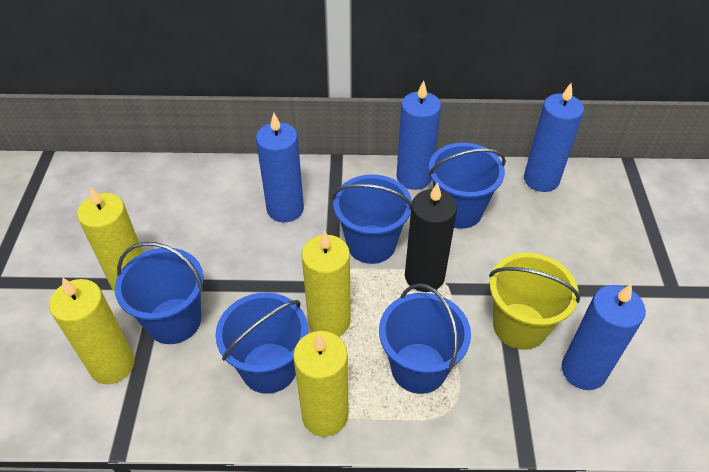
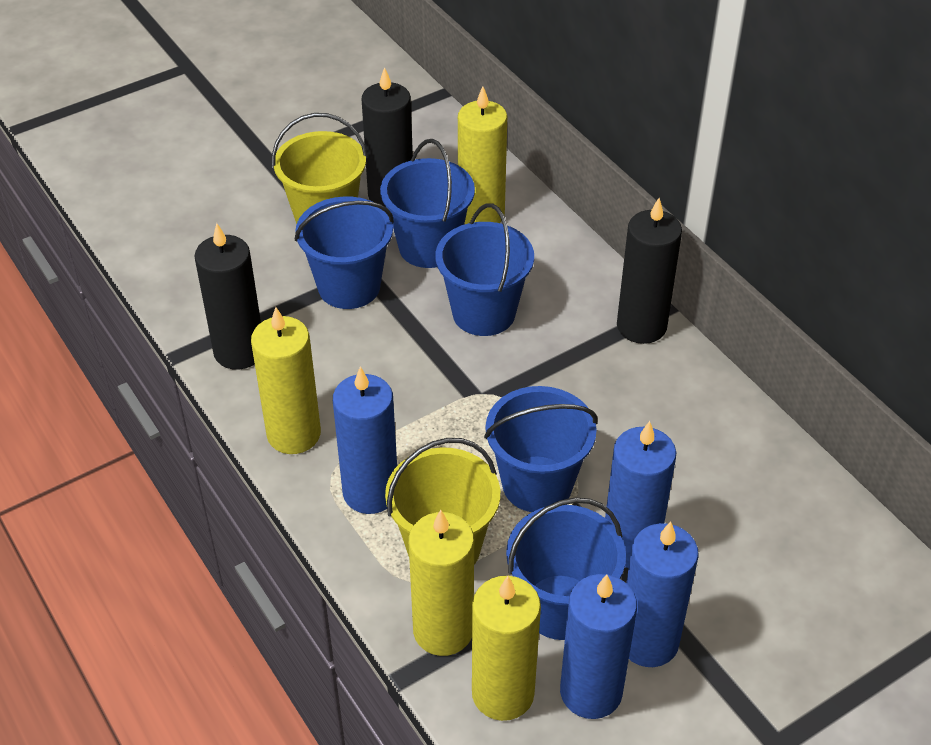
black candle: 1 -> 3
yellow bucket: 1 -> 2

